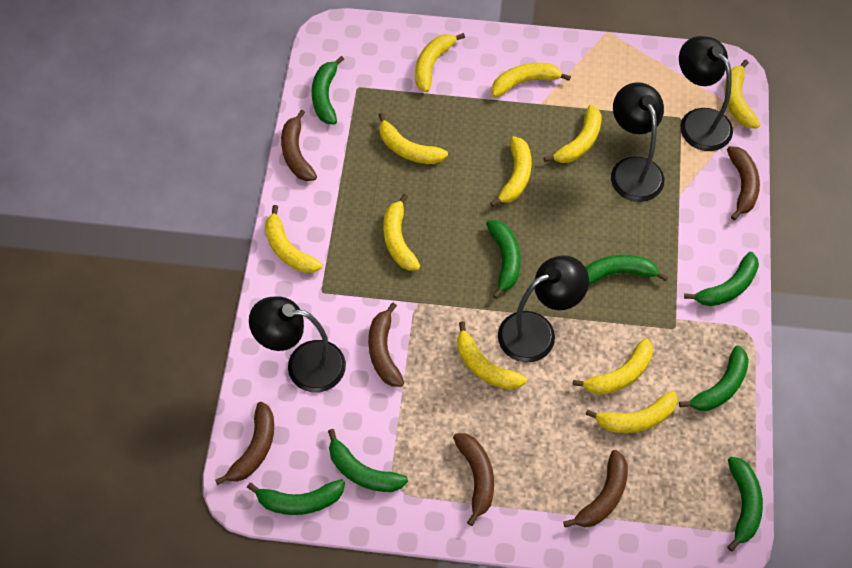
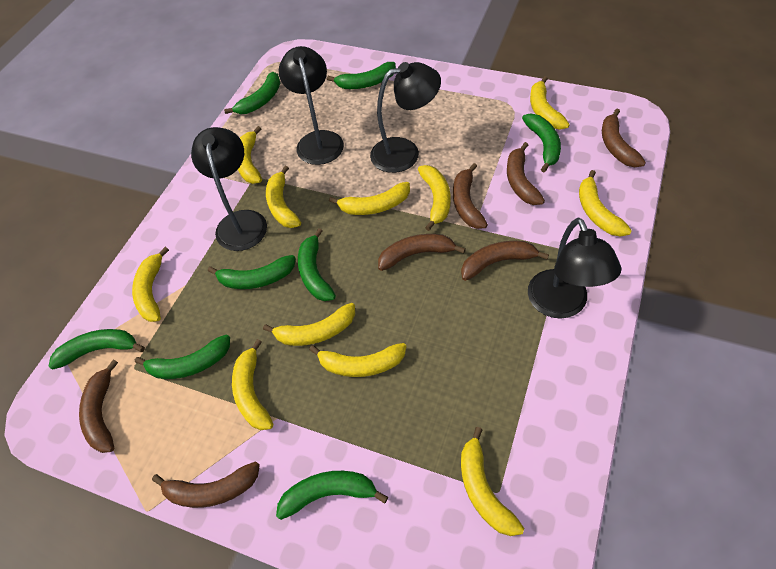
brown banana: 6 -> 7

